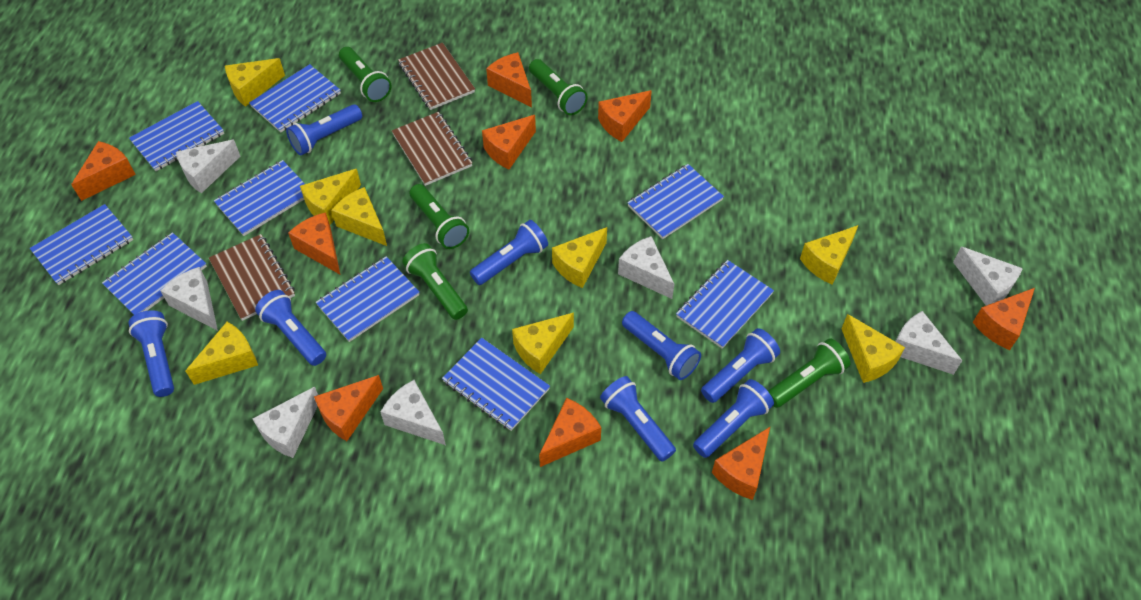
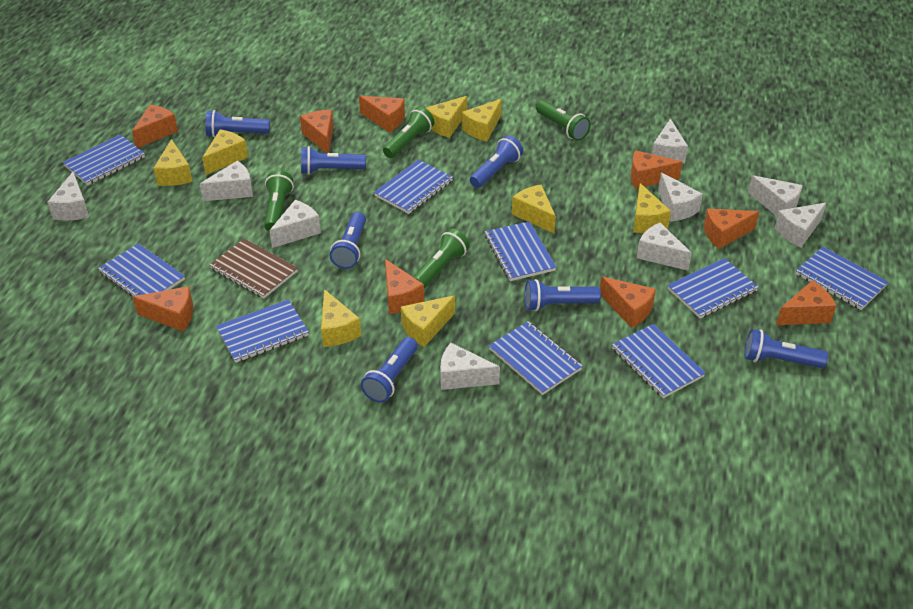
blue flashlight: 8 -> 7
brown notebook: 3 -> 1
green flashlight: 5 -> 4
white cheese: 7 -> 9

